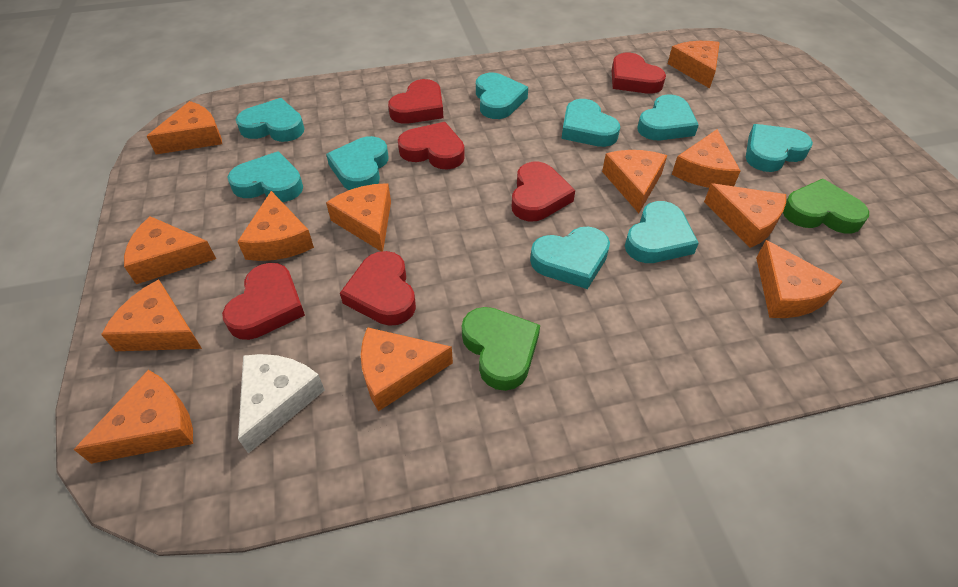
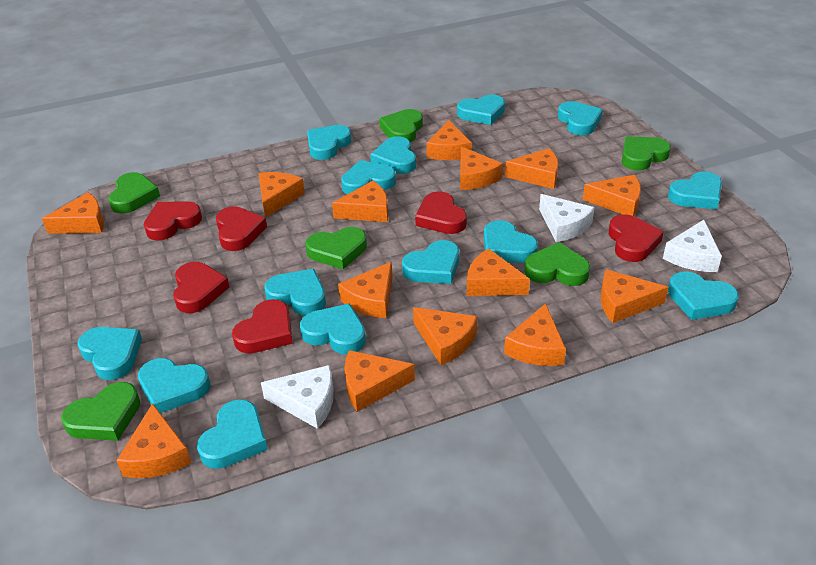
green heart: 2 -> 6
orange cheese: 12 -> 14
turquoise heart: 9 -> 14
white cheese: 1 -> 3

